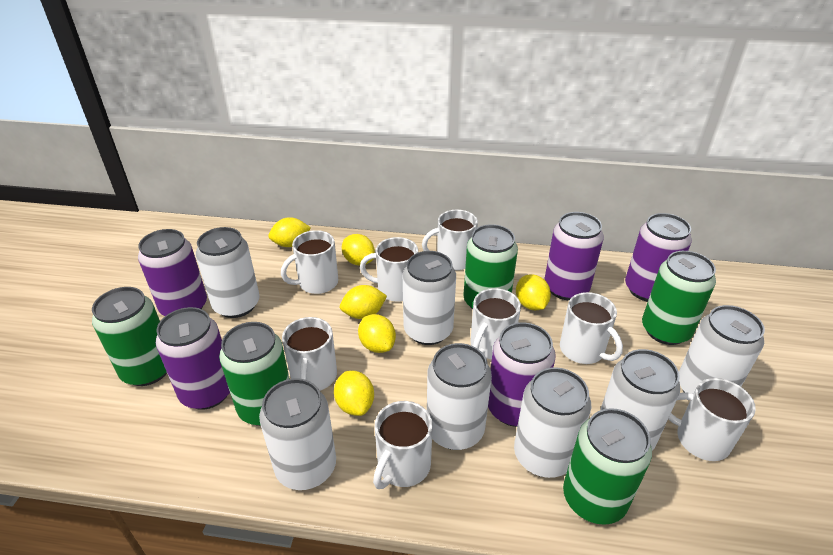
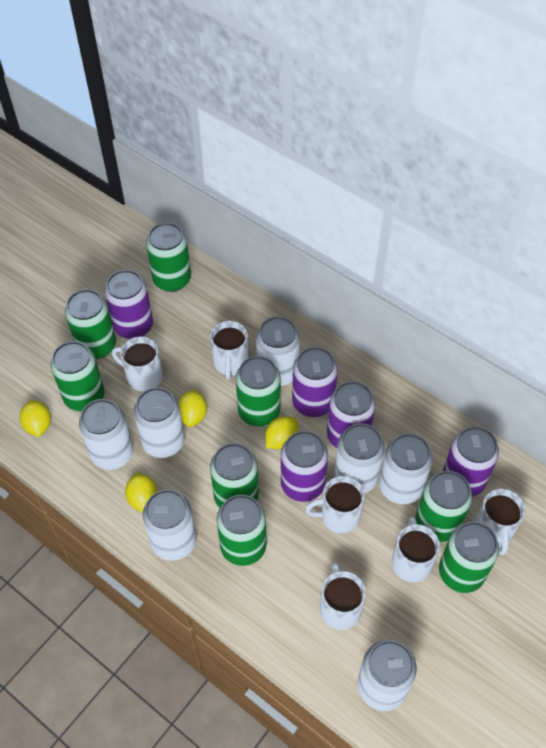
green can: 5 -> 8
white mug: 8 -> 6
yellow lemon: 6 -> 4

